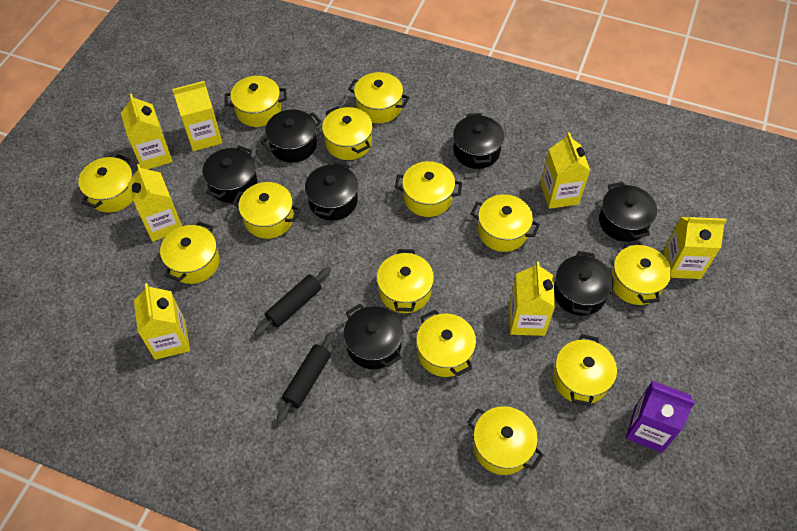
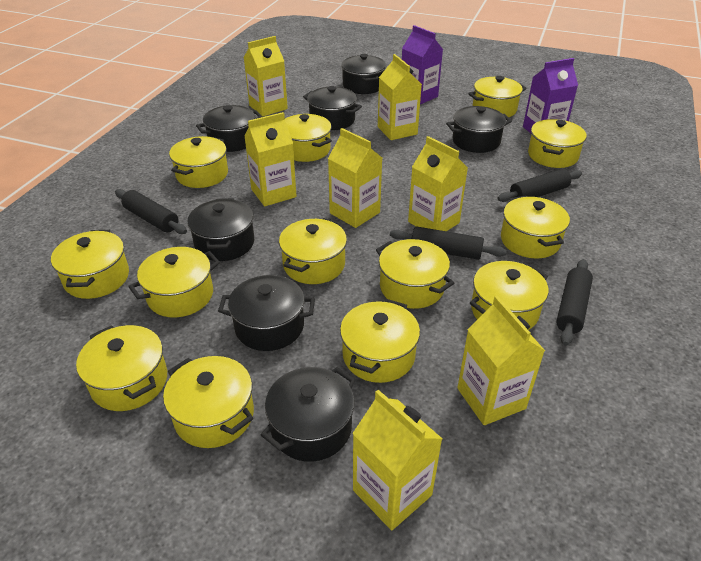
black rolling pin: 2 -> 4
purple carton: 1 -> 2

